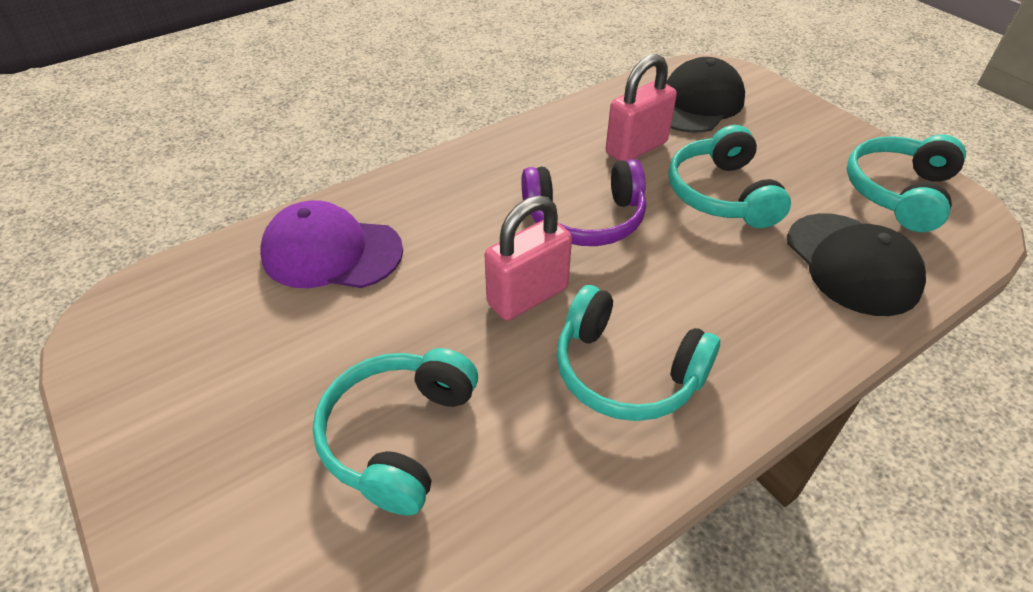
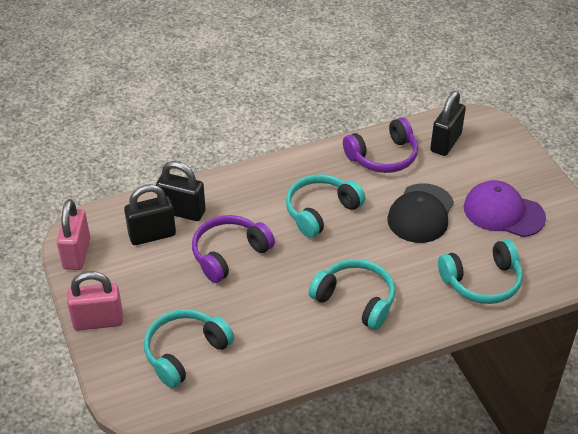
black cap: 2 -> 1
black padlock: 0 -> 3
purple headphones: 1 -> 2

